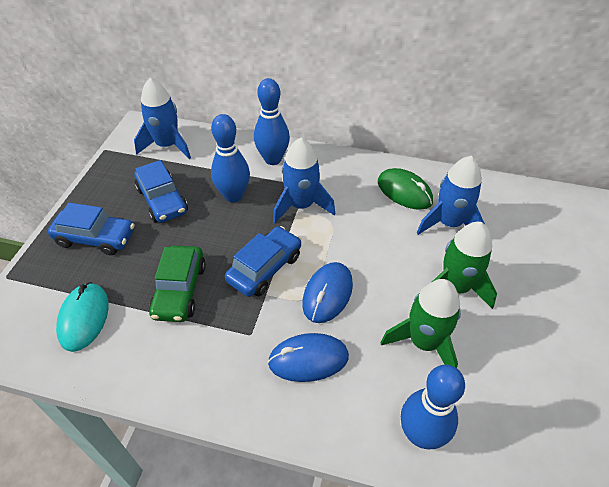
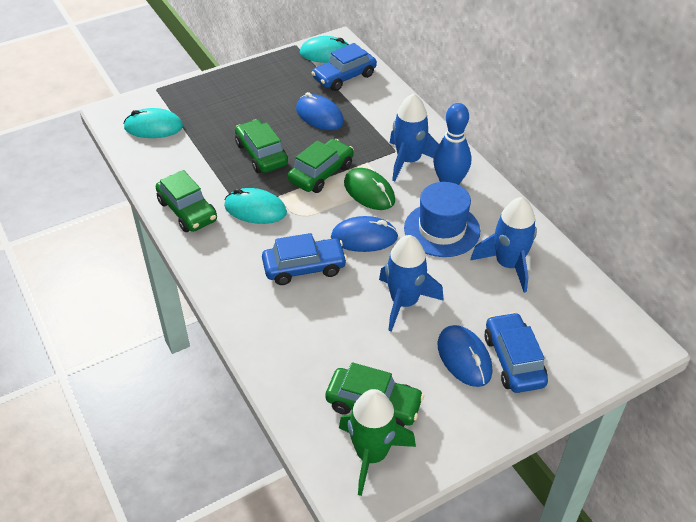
blue bowling pin: 3 -> 1
blue hat: 0 -> 1
blue mouse: 2 -> 3
green car: 1 -> 4
green rocket: 2 -> 1
turquoise mouse: 1 -> 3

